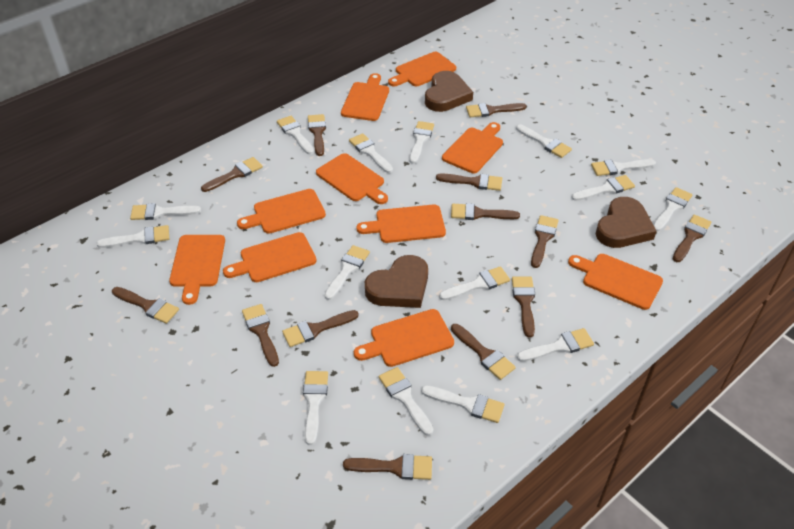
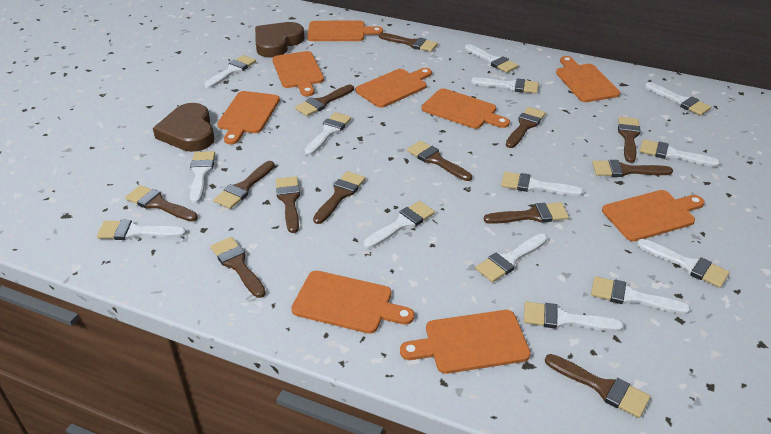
brown heart: 3 -> 2
orange cutting board: 10 -> 9
white brush: 15 -> 14

